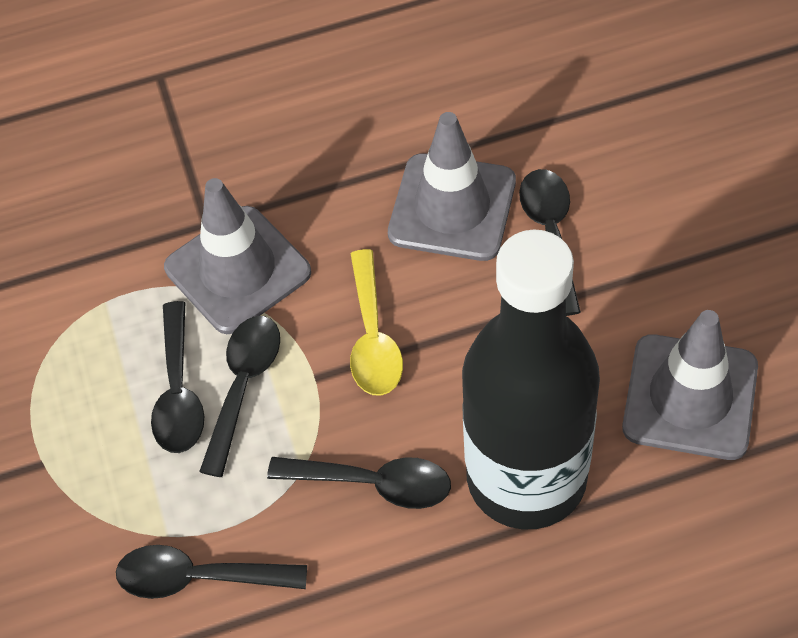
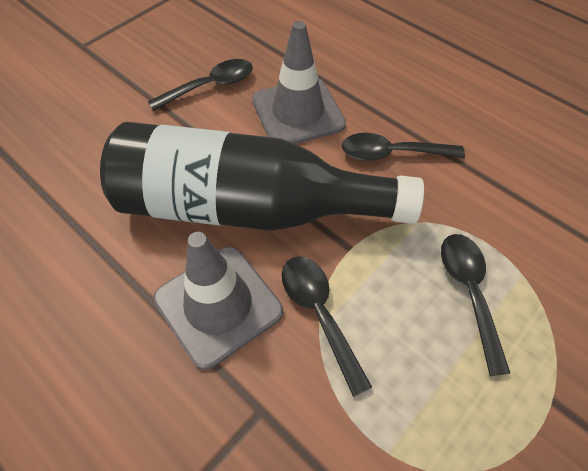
black spoon: 5 -> 4
grey traffic cone: 3 -> 2
yellow spoon: 1 -> 0

